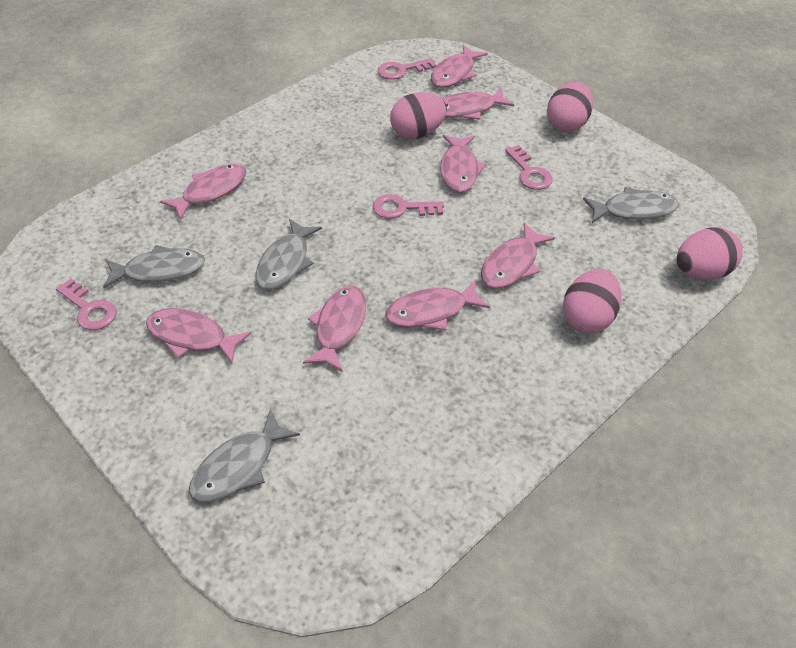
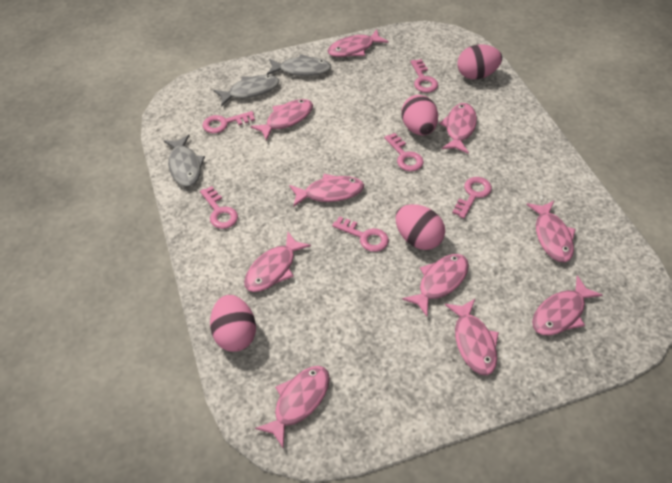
grey fish: 4 -> 3
pink fish: 8 -> 10
pink key: 4 -> 6

